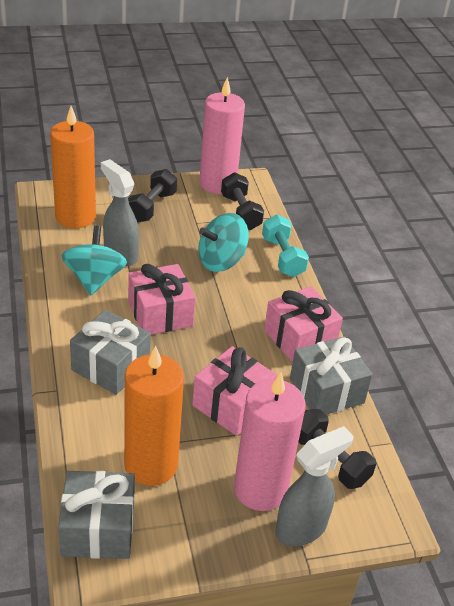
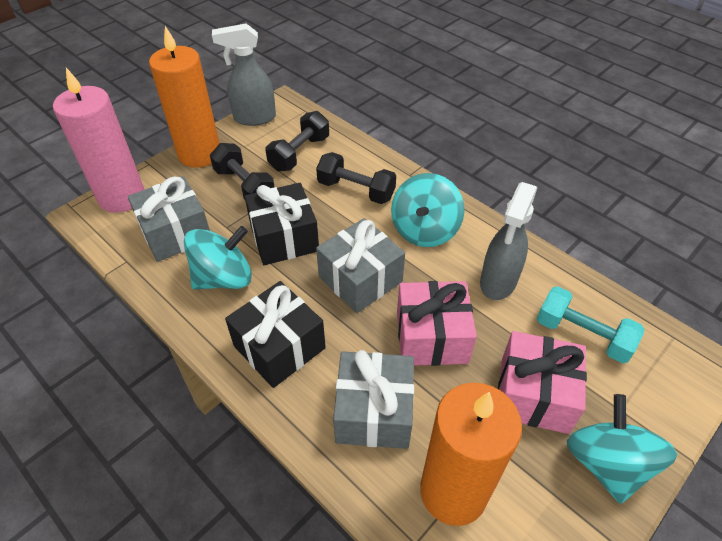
black gift: 0 -> 2
pink candle: 2 -> 1
pink gift: 3 -> 2
turquoise spinning top: 2 -> 3

